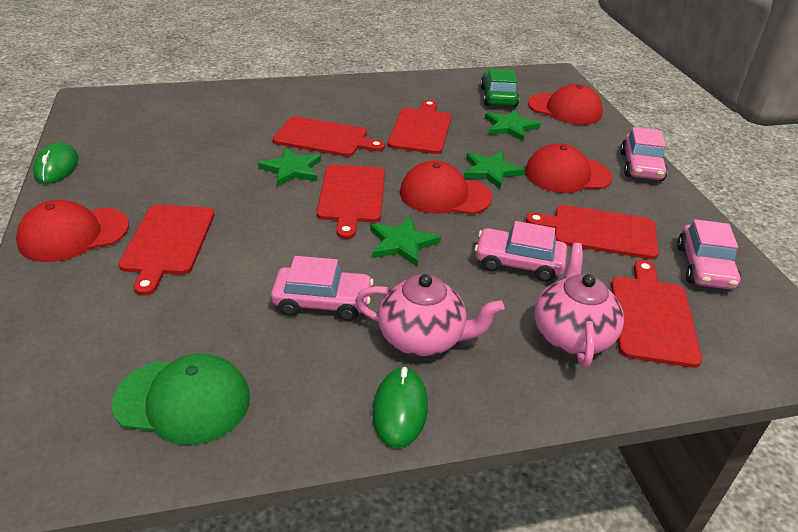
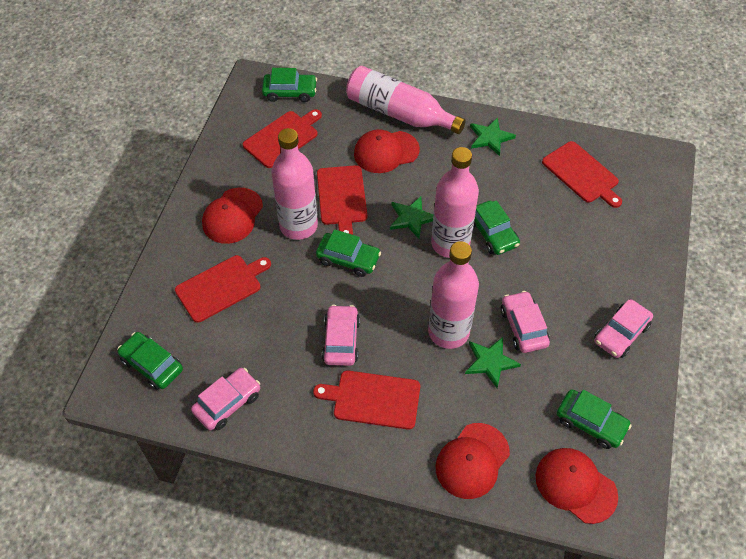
green cap: 1 -> 0
green car: 1 -> 5
green mouse: 2 -> 0
green star: 4 -> 3
pink bottle: 0 -> 4
pink teapot: 2 -> 0
red cutting board: 6 -> 5

